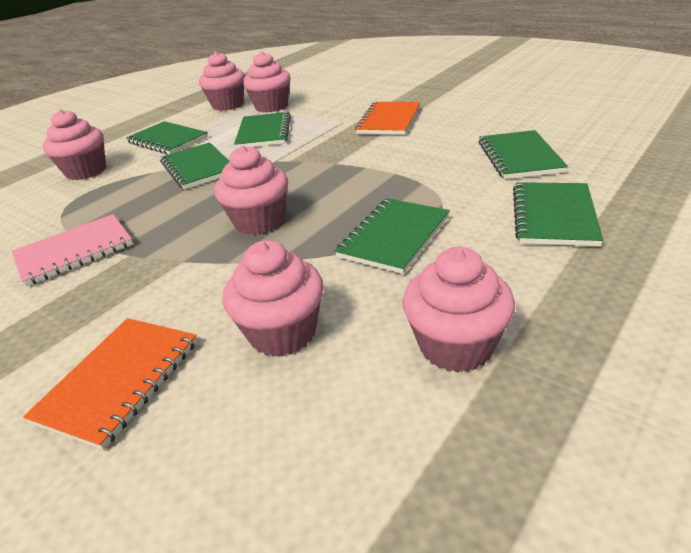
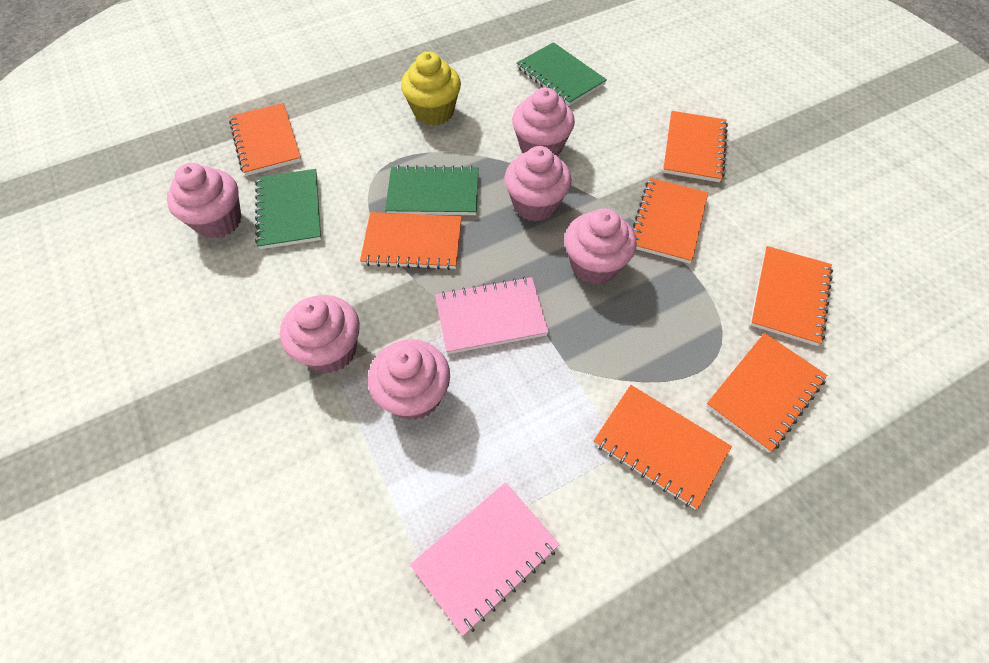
green notebook: 6 -> 3
orange notebook: 2 -> 7
pink notebook: 1 -> 2
yellow cupcake: 0 -> 1

